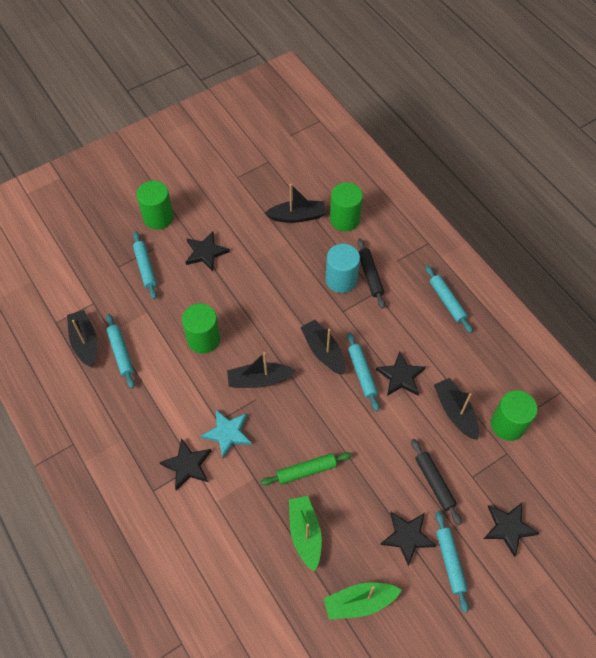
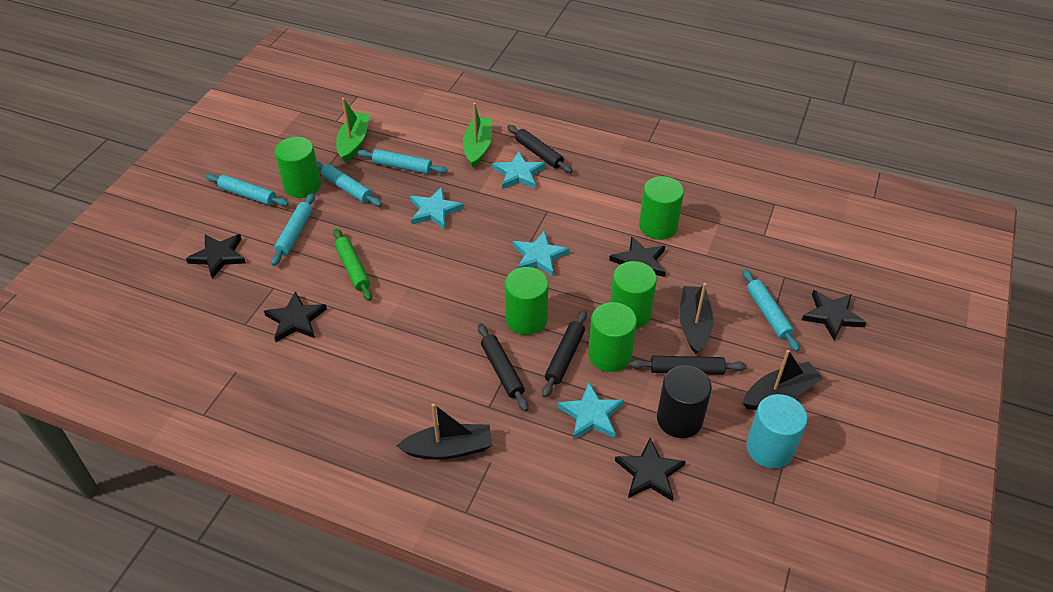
black boat: 5 -> 3
black cylinder: 0 -> 1
black rolling pin: 2 -> 4
green cylinder: 4 -> 5
turquoise star: 1 -> 4

